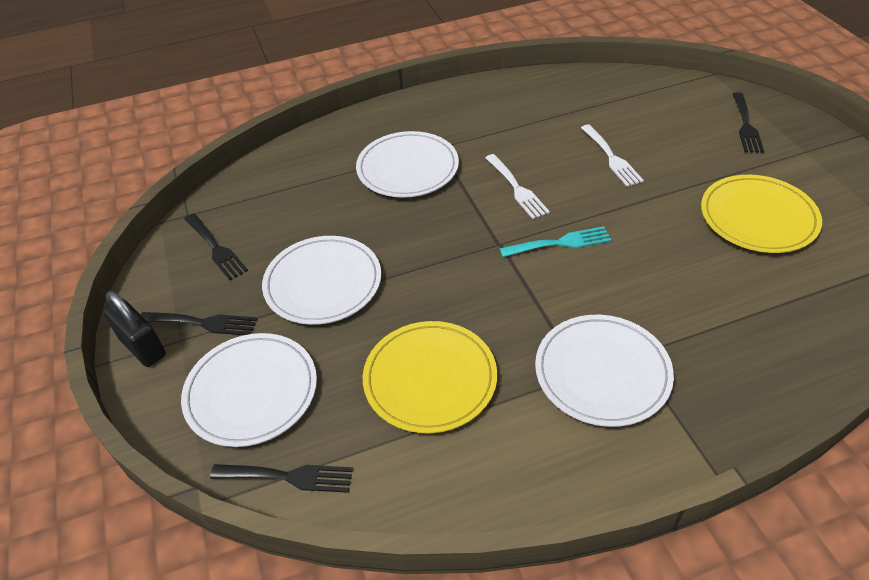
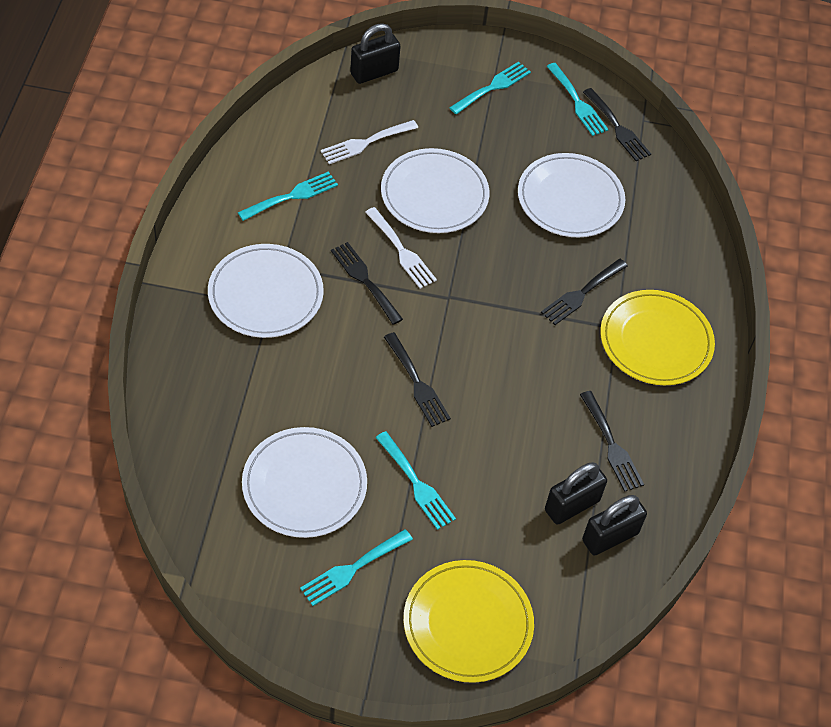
black fork: 4 -> 5
black padlock: 1 -> 3
turquoise fork: 1 -> 5

